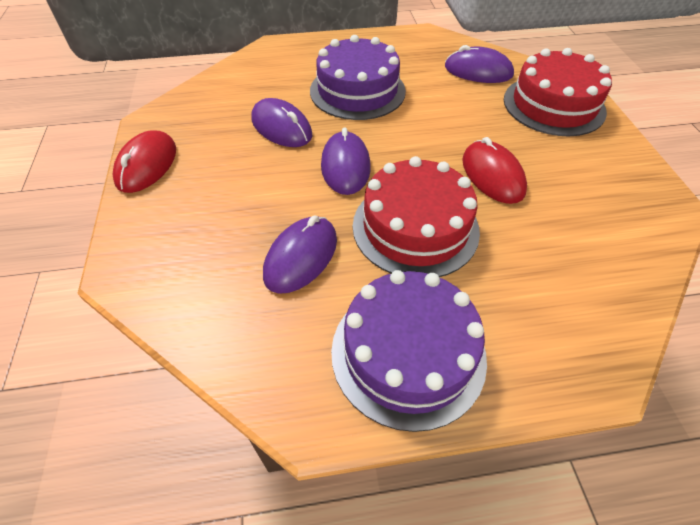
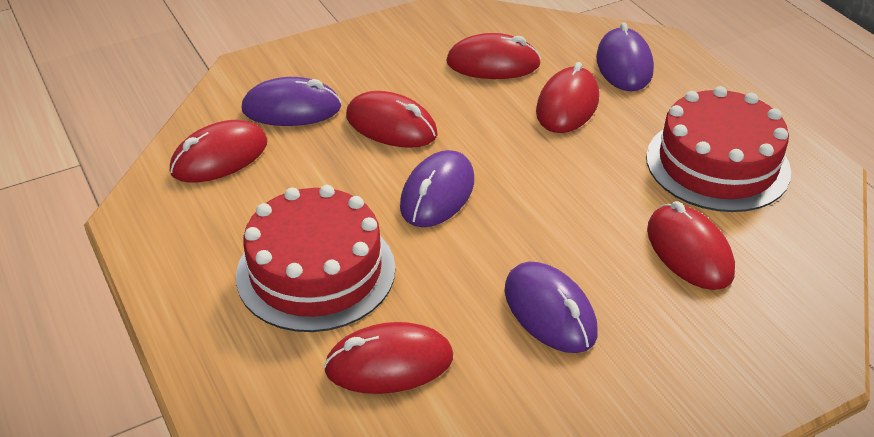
purple cake: 2 -> 0
red mouse: 2 -> 6

